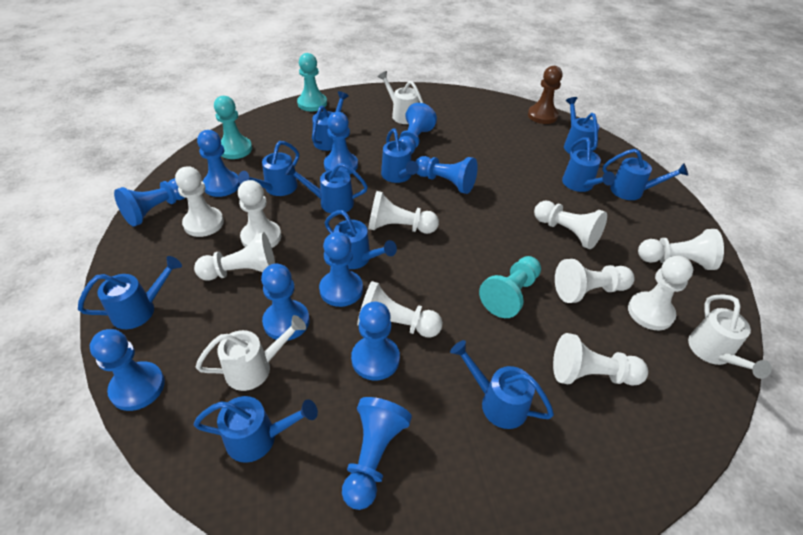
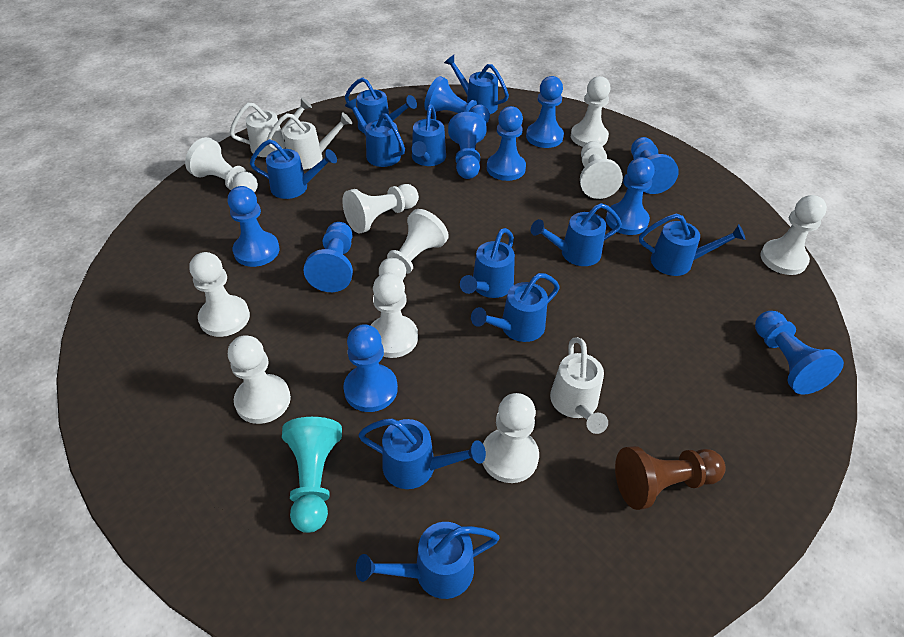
turquoise pawn: 3 -> 1

